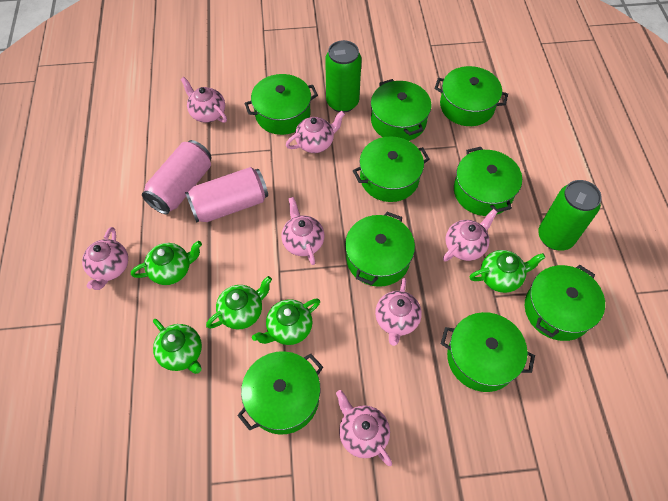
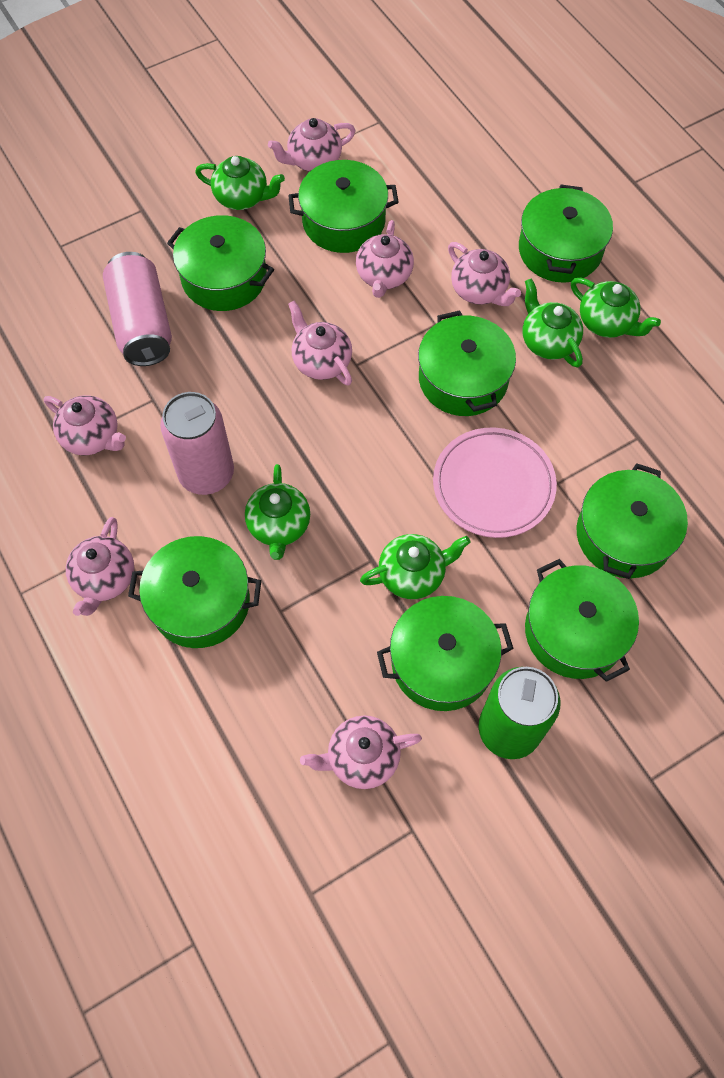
green can: 2 -> 1
green pot: 9 -> 8
pink plate: 0 -> 1

